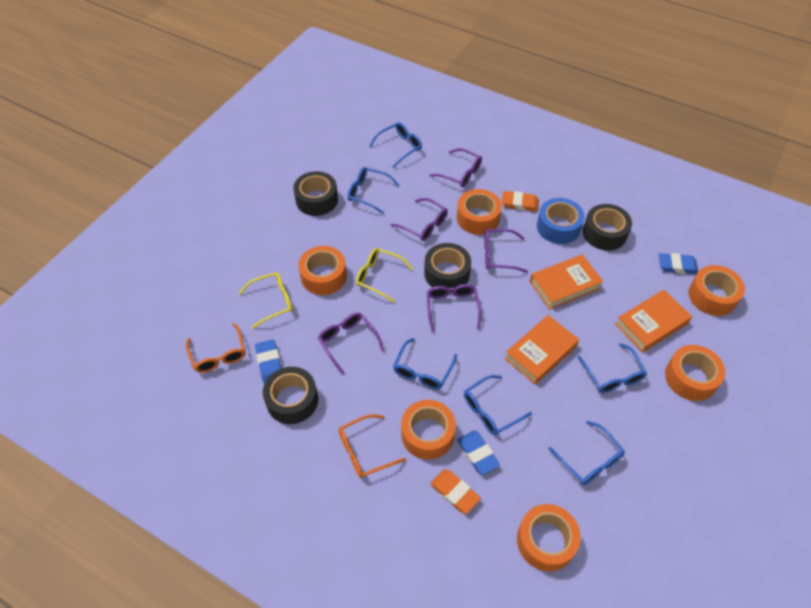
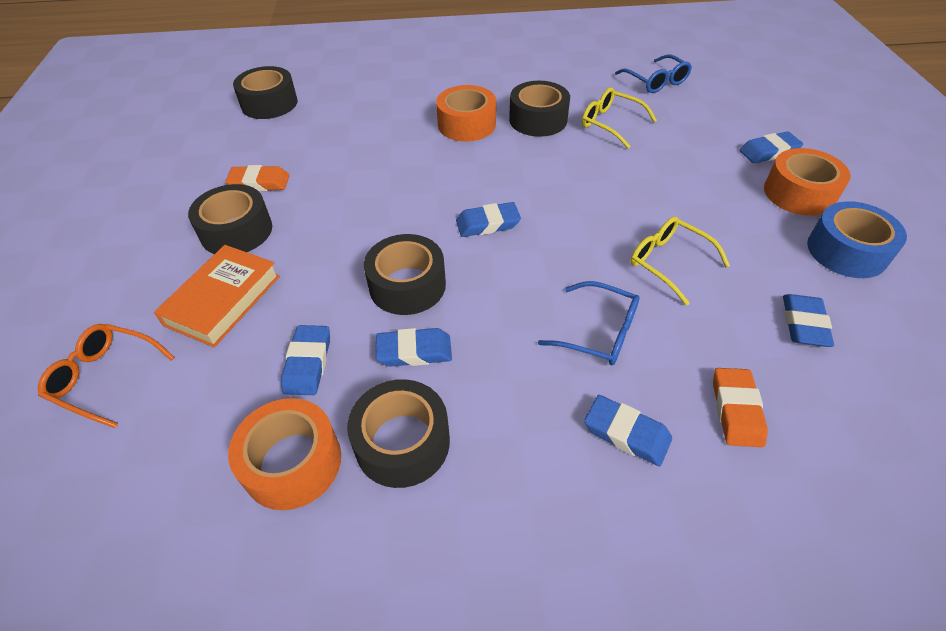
black tape: 4 -> 5
blue eraser: 3 -> 6
blue glasses: 6 -> 2
orange book: 3 -> 1
orange glasses: 2 -> 1
orange tape: 6 -> 3
purple glasses: 5 -> 0

